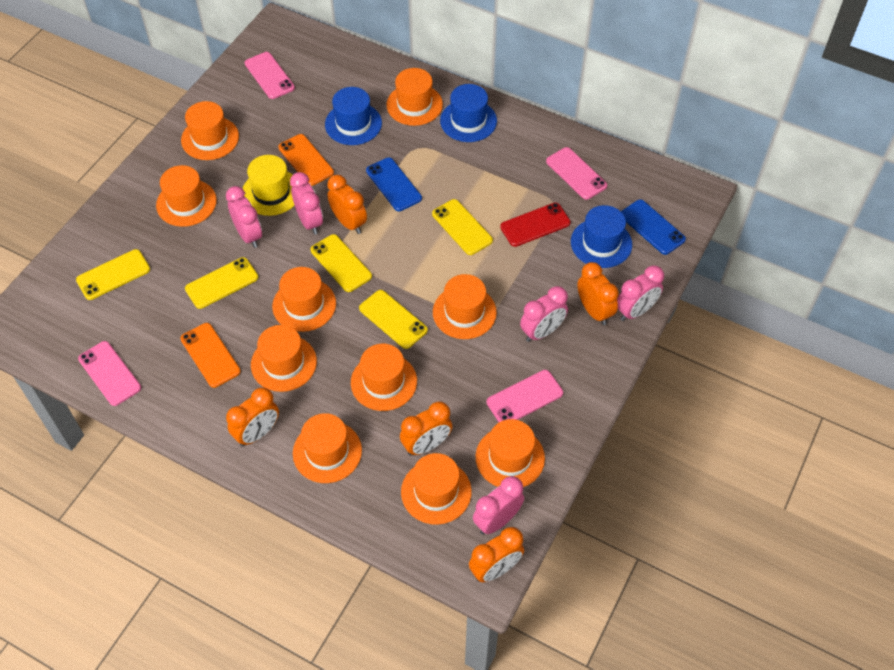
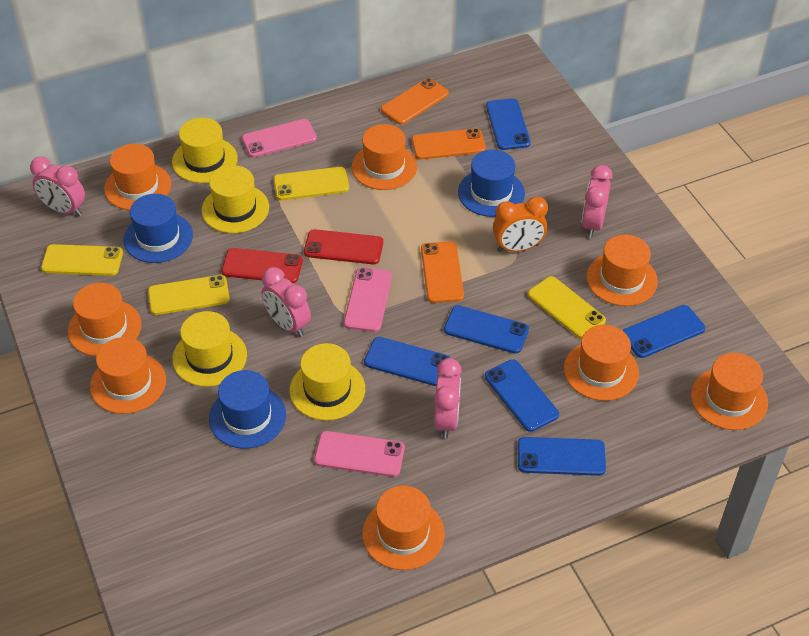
blue phone: 2 -> 6
orange clock: 5 -> 1
orange hat: 10 -> 8
orange phone: 2 -> 3
pink clock: 5 -> 4
pink phone: 4 -> 3
red phone: 1 -> 2
yellow hat: 1 -> 4
yellow phone: 5 -> 4

